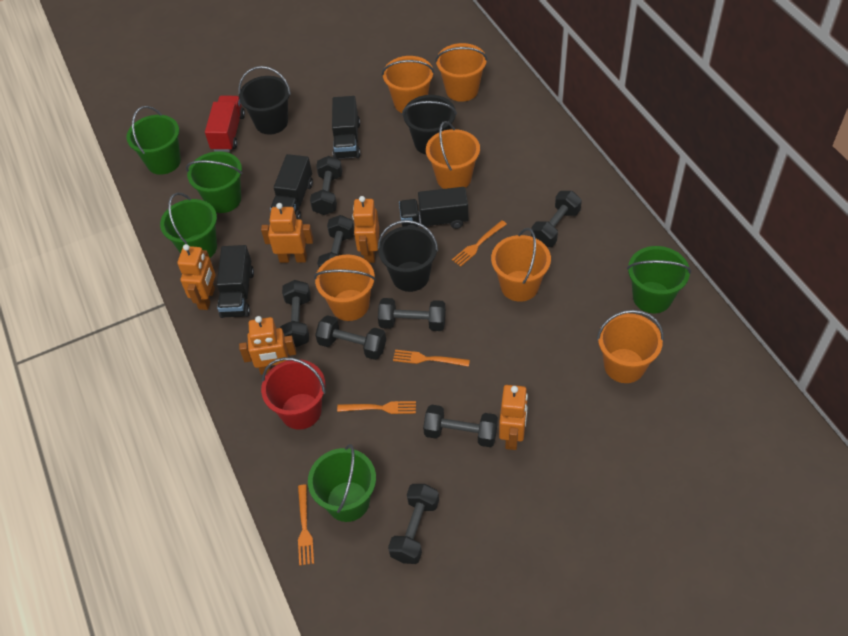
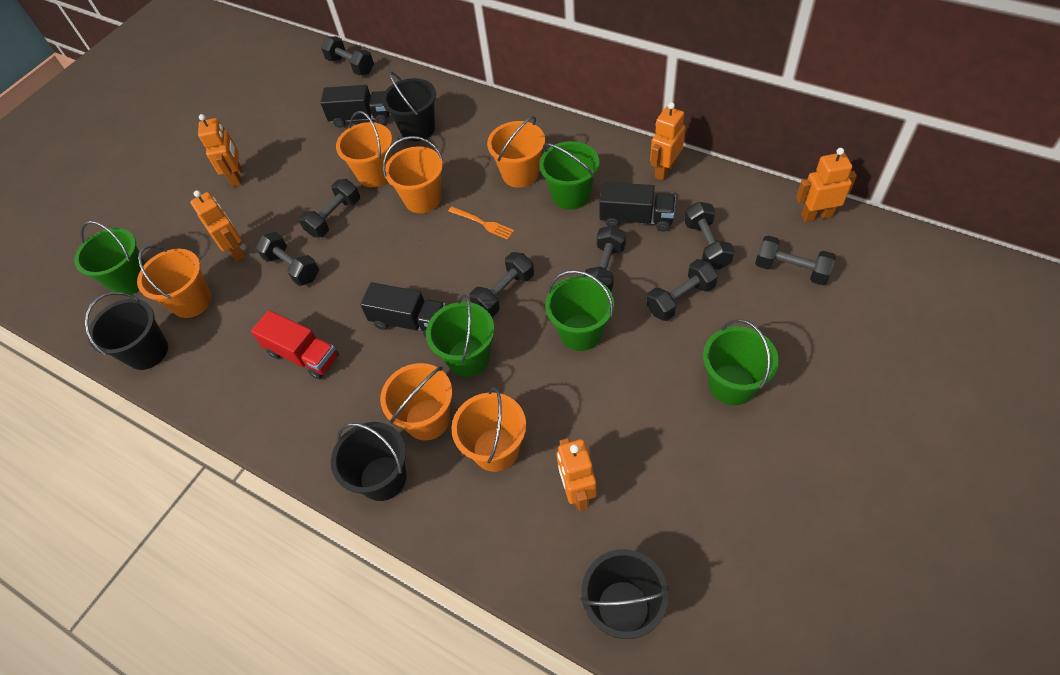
black bucket: 3 -> 4
black truck: 4 -> 3
orange fork: 4 -> 1
red bucket: 1 -> 0

